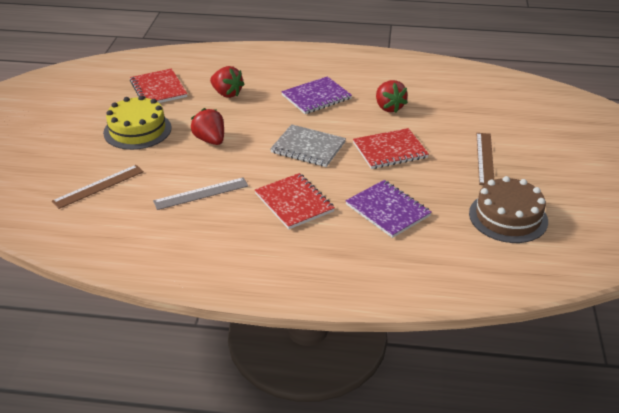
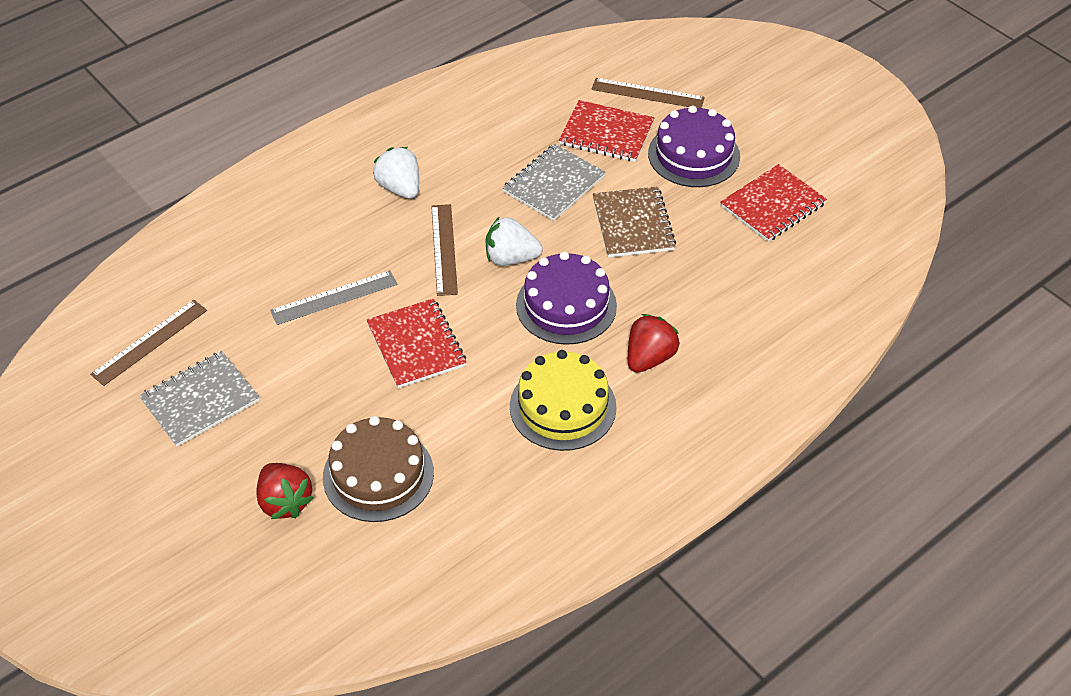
brown notebook: 0 -> 1
brown ruler: 2 -> 3
grey notebook: 1 -> 2
purple cake: 0 -> 2
purple notebook: 2 -> 0
red strawberry: 3 -> 2
white strawberry: 0 -> 2

